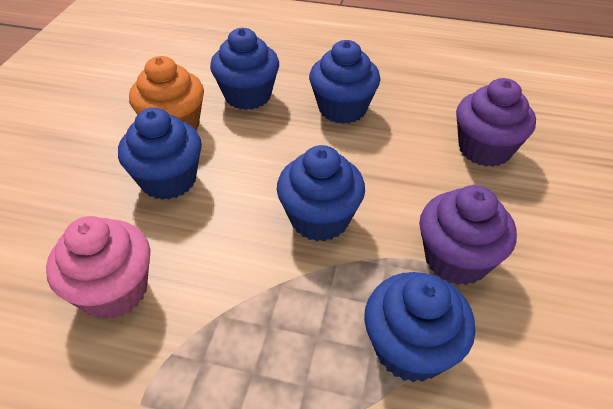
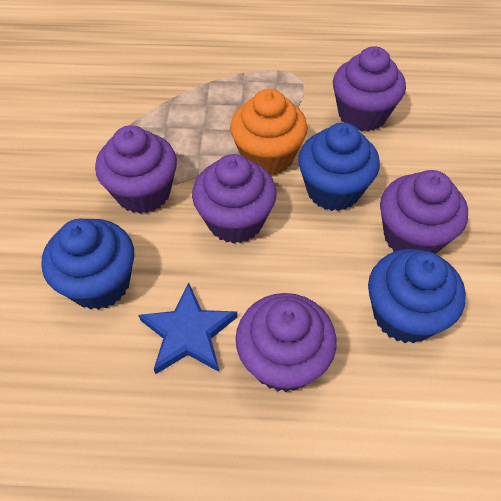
blue cupcake: 5 -> 3
blue star: 0 -> 1
pink cupcake: 1 -> 0
purple cupcake: 2 -> 5

